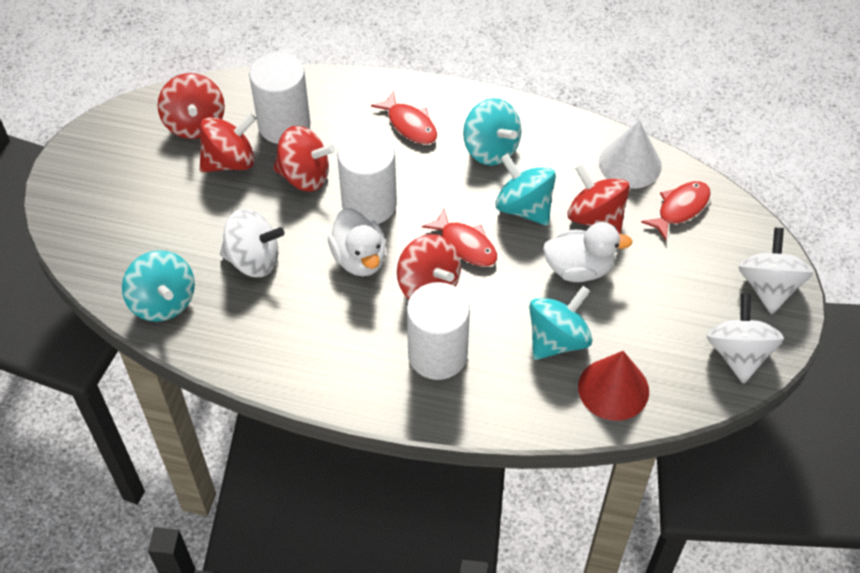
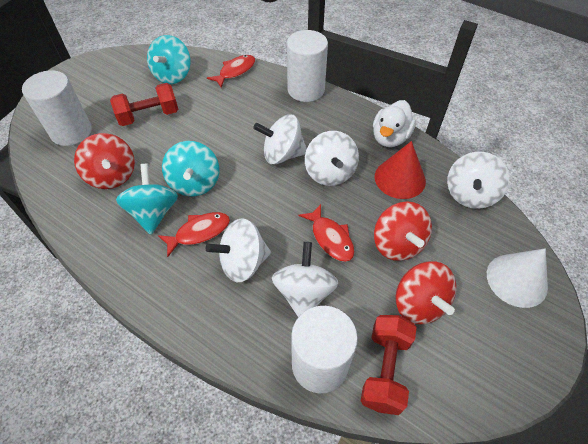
red dumbbell: 0 -> 2
red spinning top: 5 -> 3
turquoise spinning top: 4 -> 3
white duck: 2 -> 1
white spinning top: 3 -> 5

